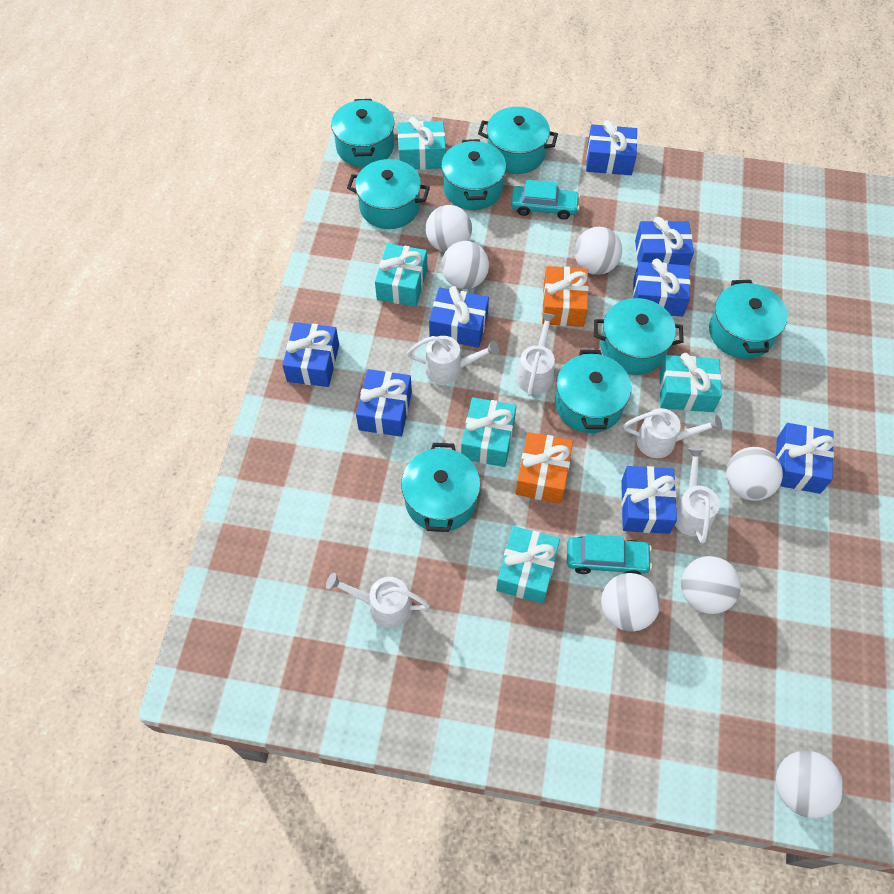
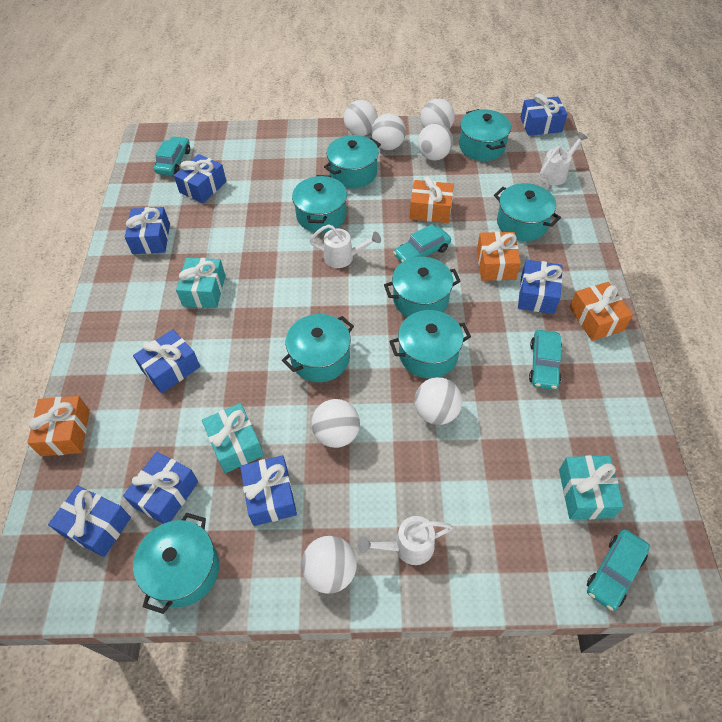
orange gift: 2 -> 4
turquoise car: 2 -> 4
turquoise gift: 5 -> 3
white watering can: 5 -> 3

